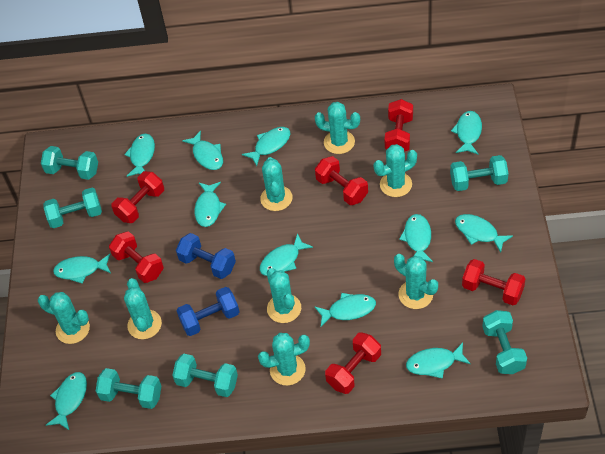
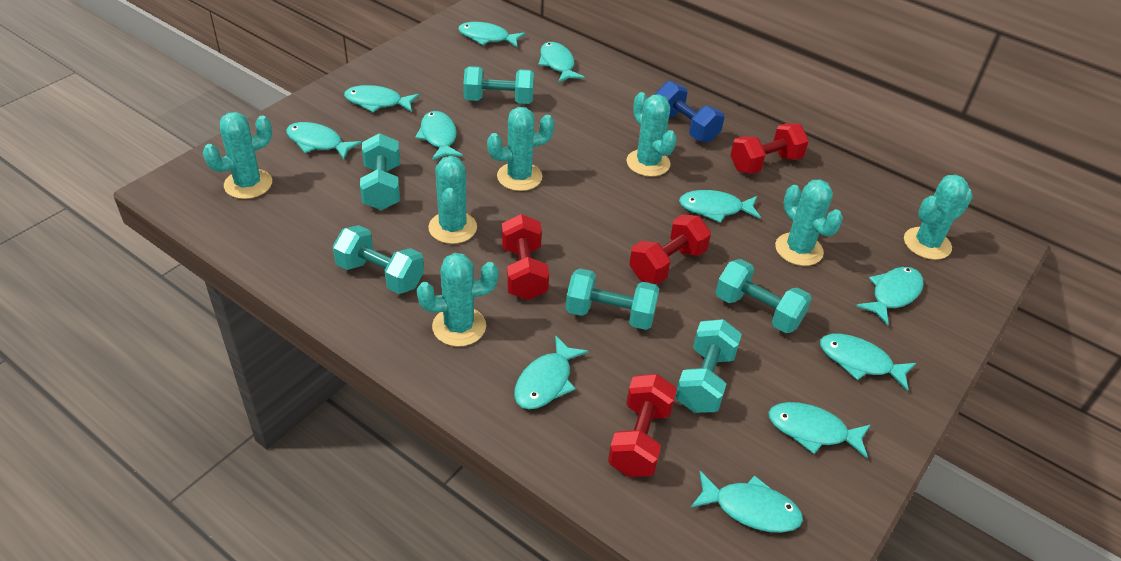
blue dumbbell: 2 -> 1
red dumbbell: 6 -> 4
turquoise cactus: 8 -> 7
turquoise fish: 12 -> 11

